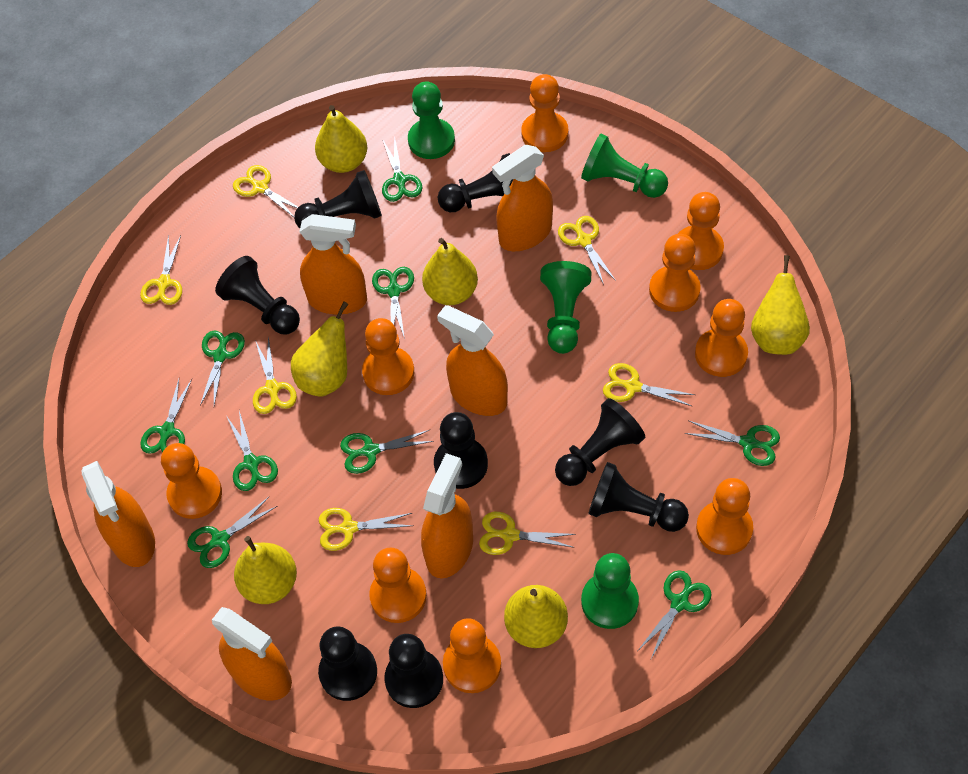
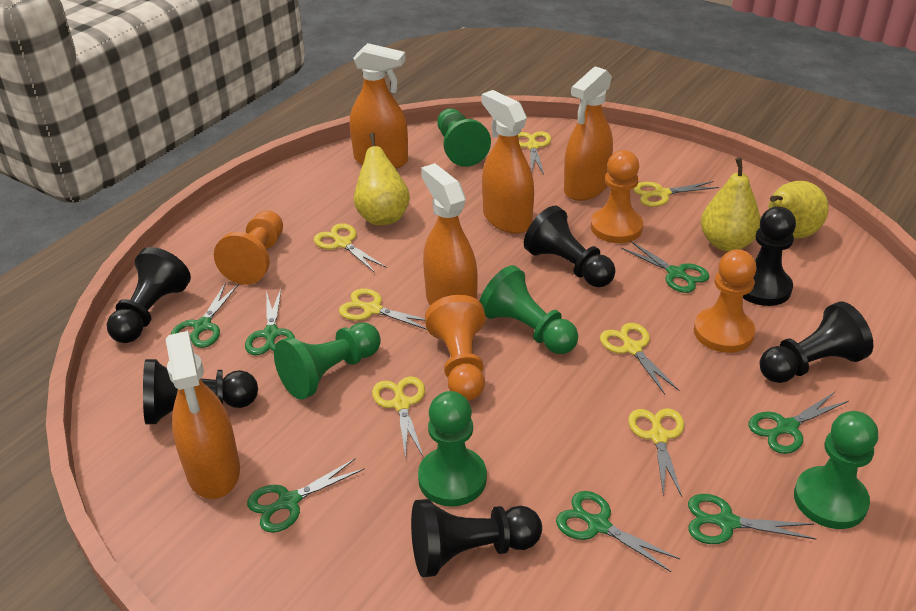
black pawn: 8 -> 6
green pawn: 4 -> 5
green scissors: 9 -> 7
orange pawn: 9 -> 4
orange spray bottle: 6 -> 5
yellow pear: 6 -> 3

